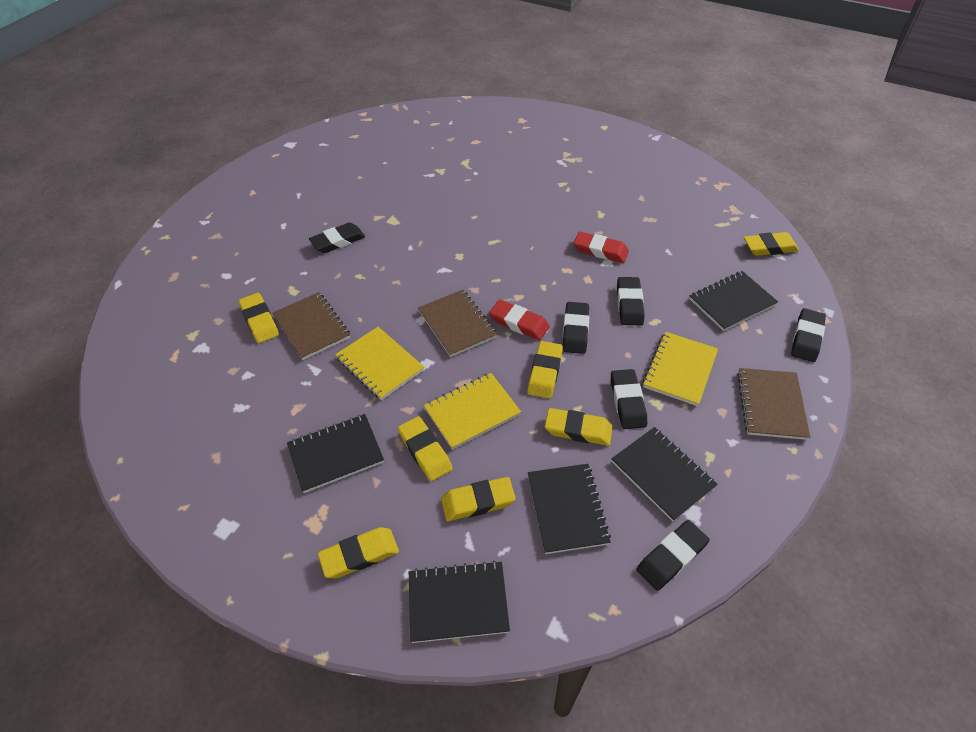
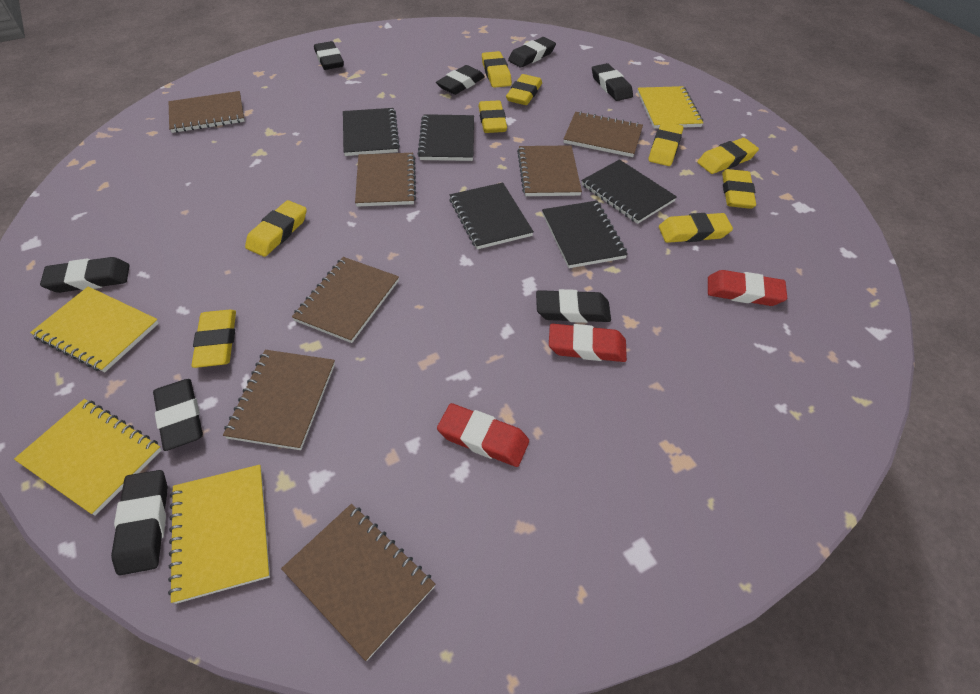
black eraser: 6 -> 8
brown notebook: 3 -> 7
red eraser: 2 -> 3
yellow eraser: 7 -> 9
yellow notebook: 3 -> 4

